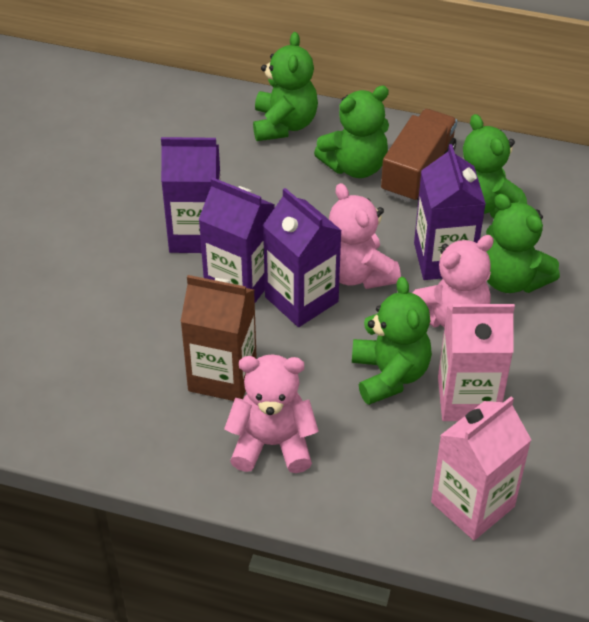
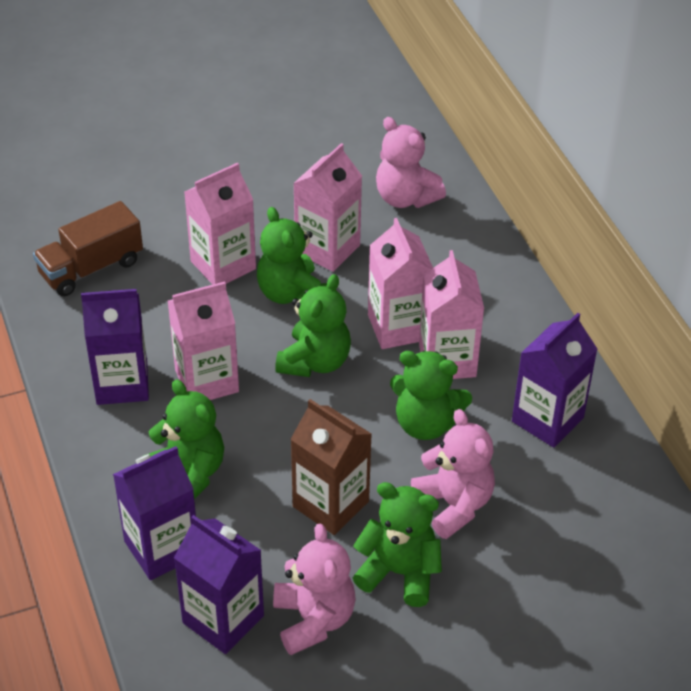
pink carton: 2 -> 5

